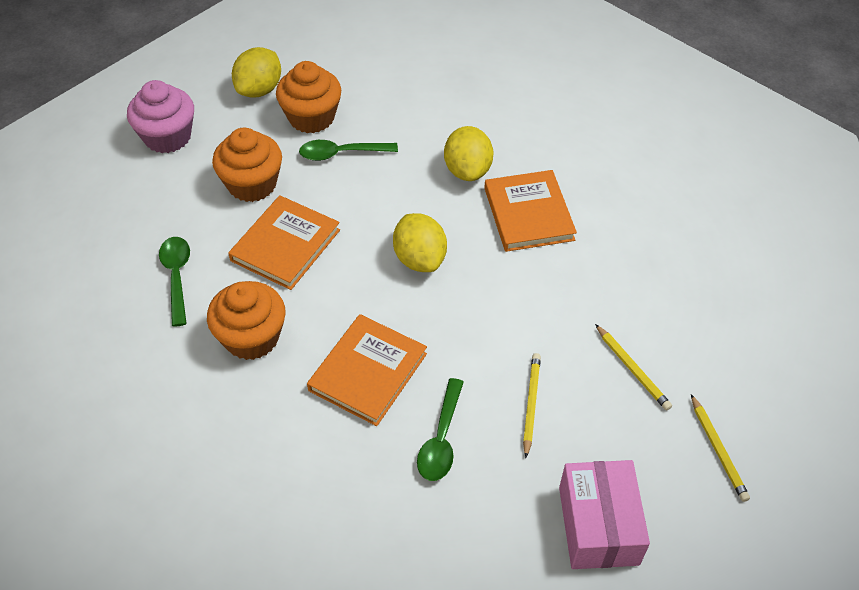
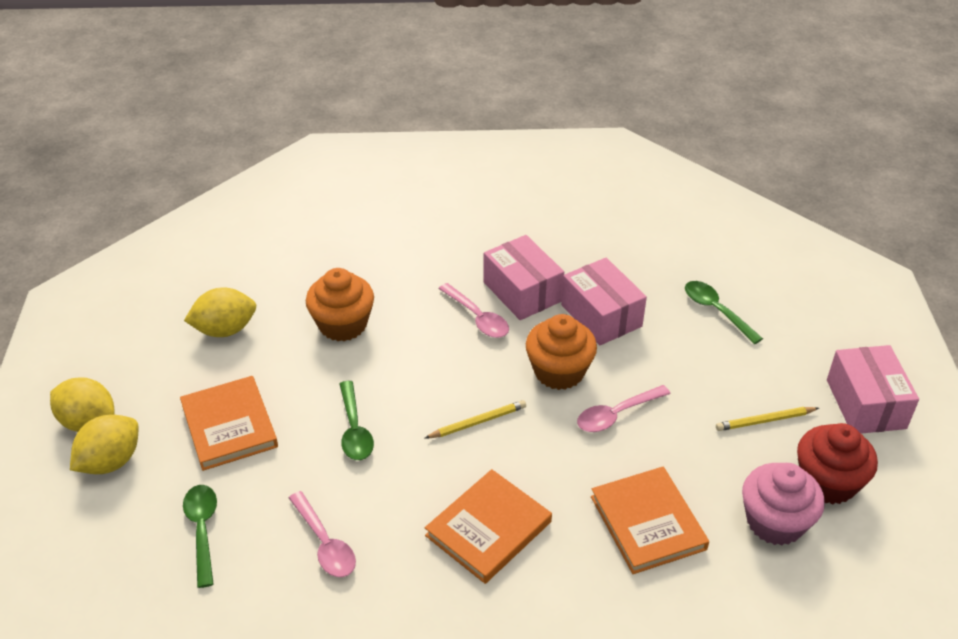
orange cupcake: 3 -> 2
pink box: 1 -> 3
pink spoon: 0 -> 3
red cupcake: 0 -> 1
yellow pencil: 3 -> 2

